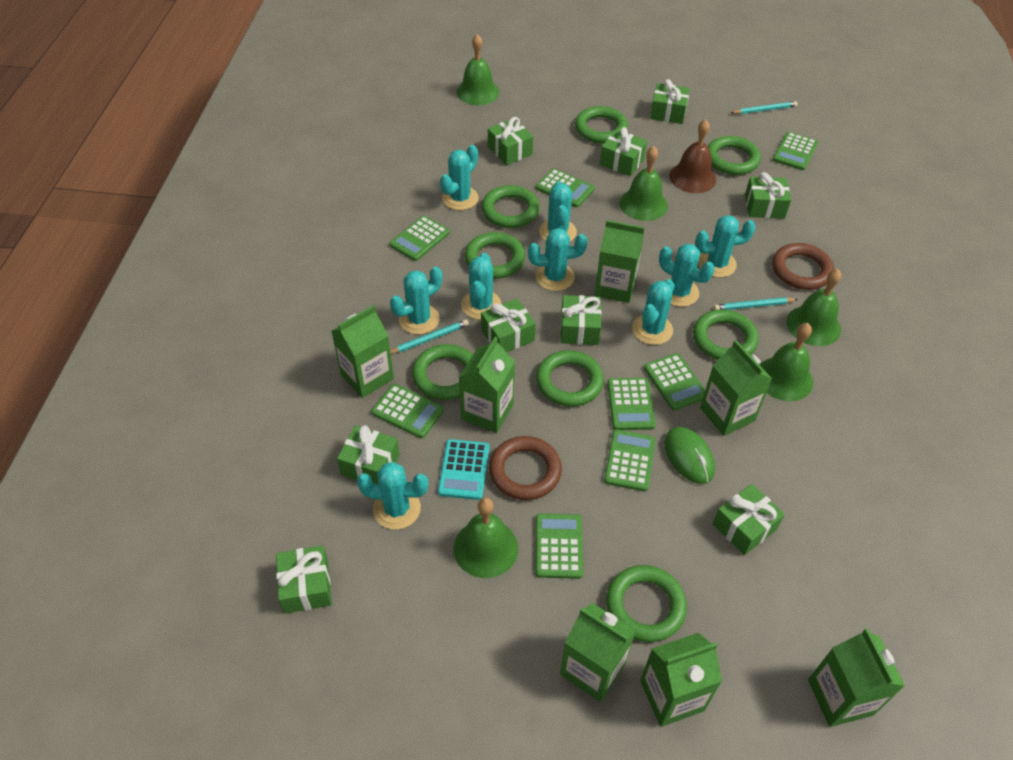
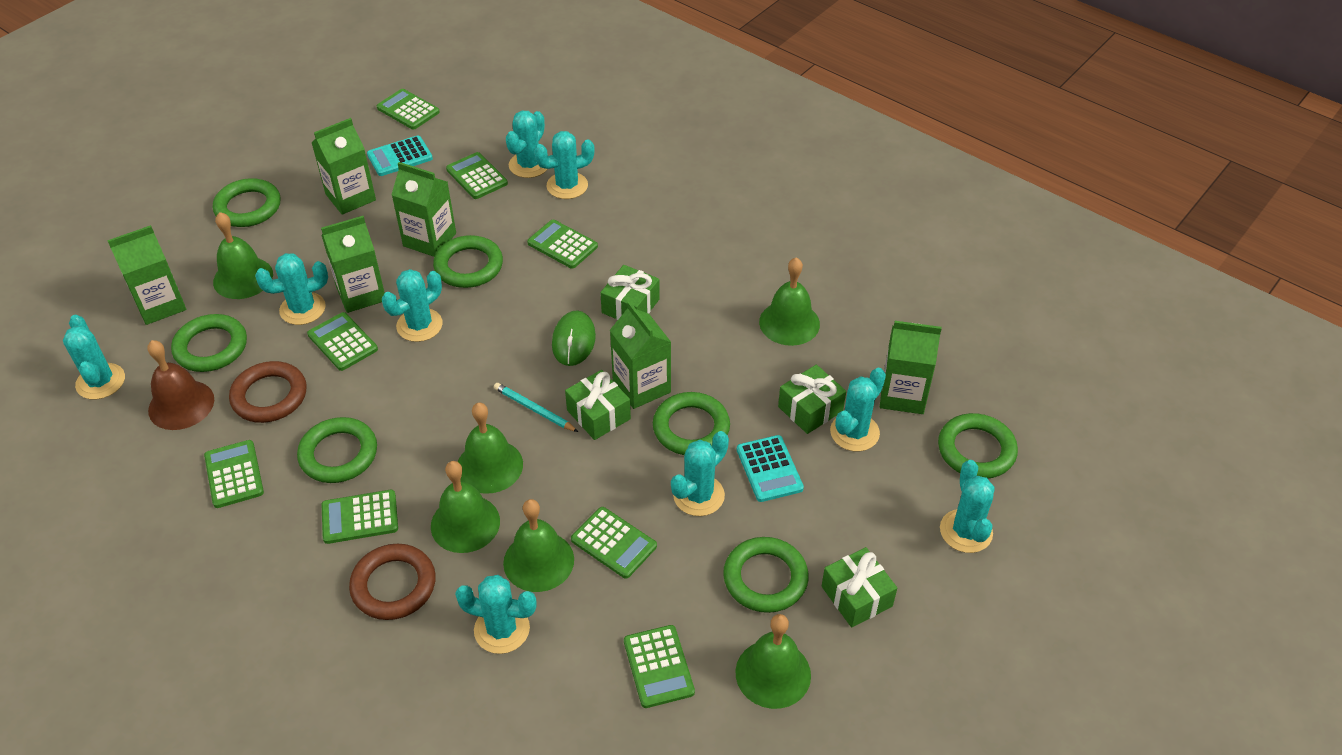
green bell: 5 -> 6
green carton: 7 -> 6
green gift: 9 -> 4
green ring: 8 -> 7
turquoise calculator: 1 -> 2
turquoise pencil: 3 -> 1

